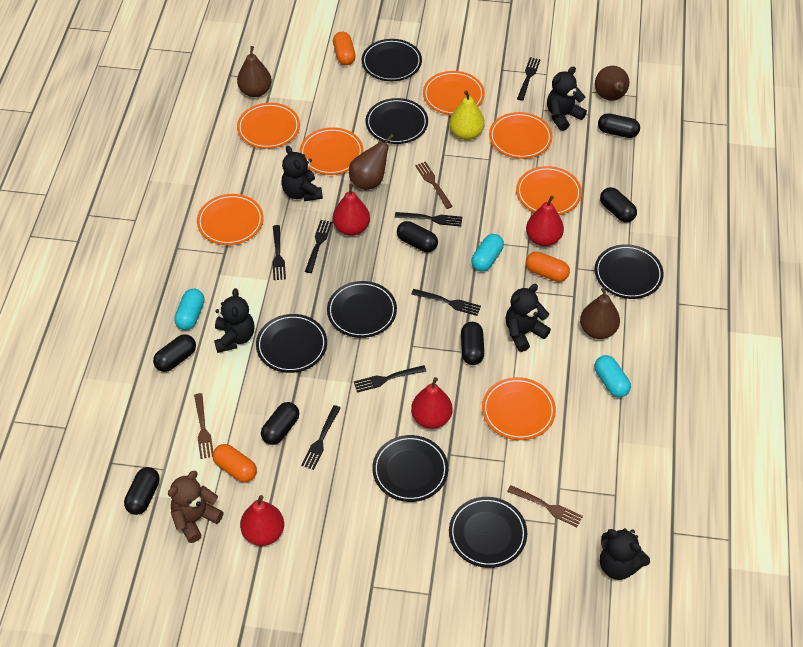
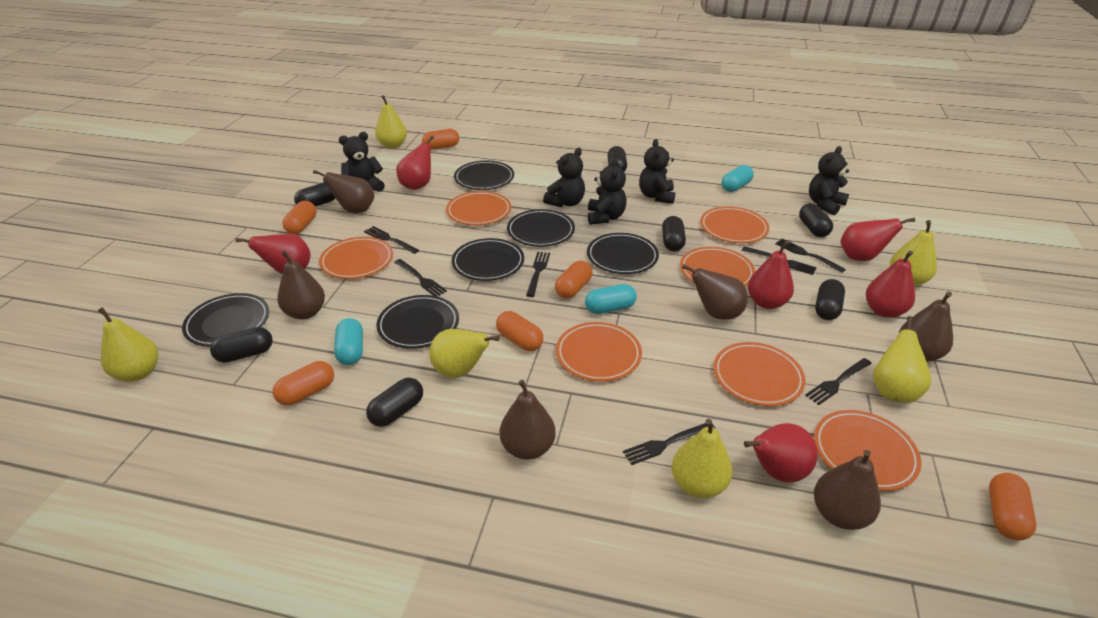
black plate: 7 -> 6
brown fork: 3 -> 0
brown pear: 4 -> 6
brown teddy bear: 1 -> 0
orange capsule: 3 -> 6
red pear: 4 -> 6
yellow pear: 1 -> 6

